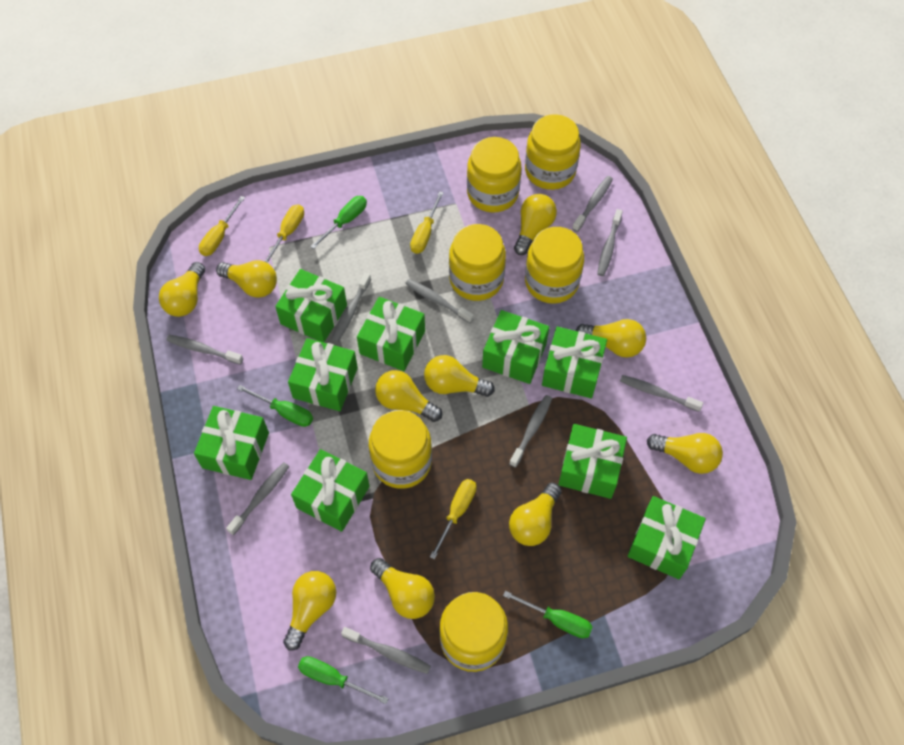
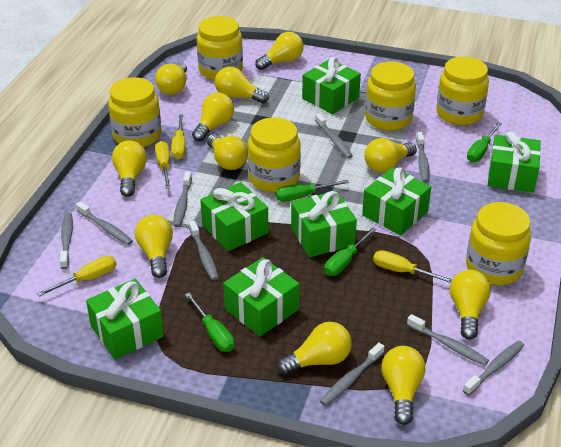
green gift: 9 -> 7
yellow light bulb: 10 -> 11

